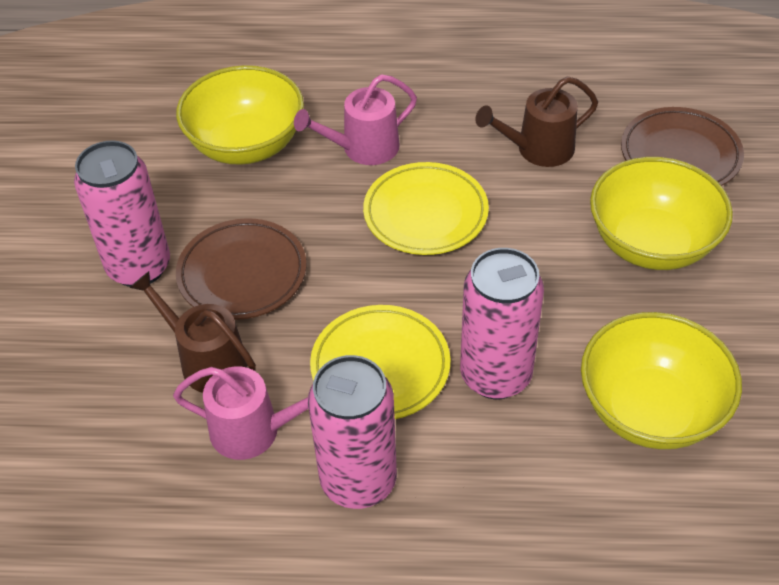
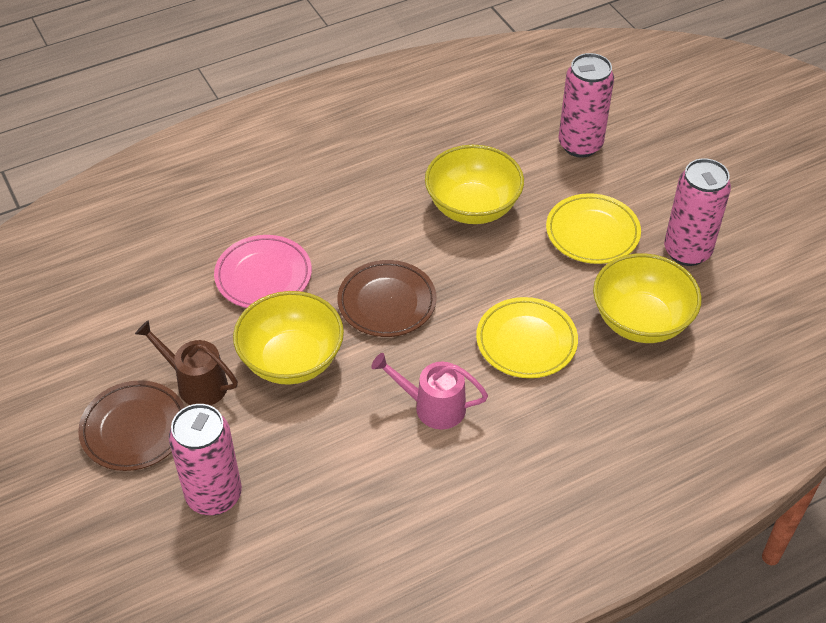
brown watering can: 2 -> 1
pink plate: 0 -> 1
pink watering can: 2 -> 1

